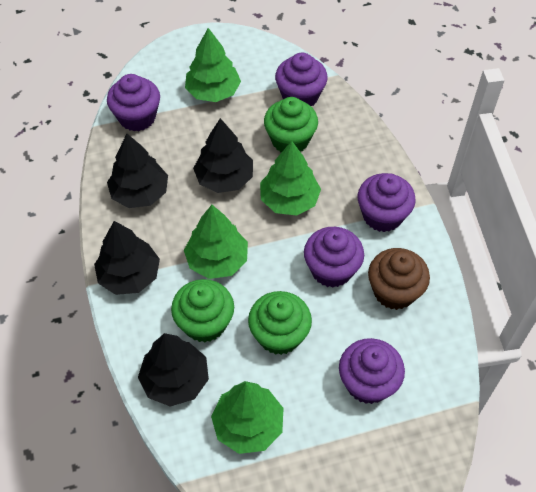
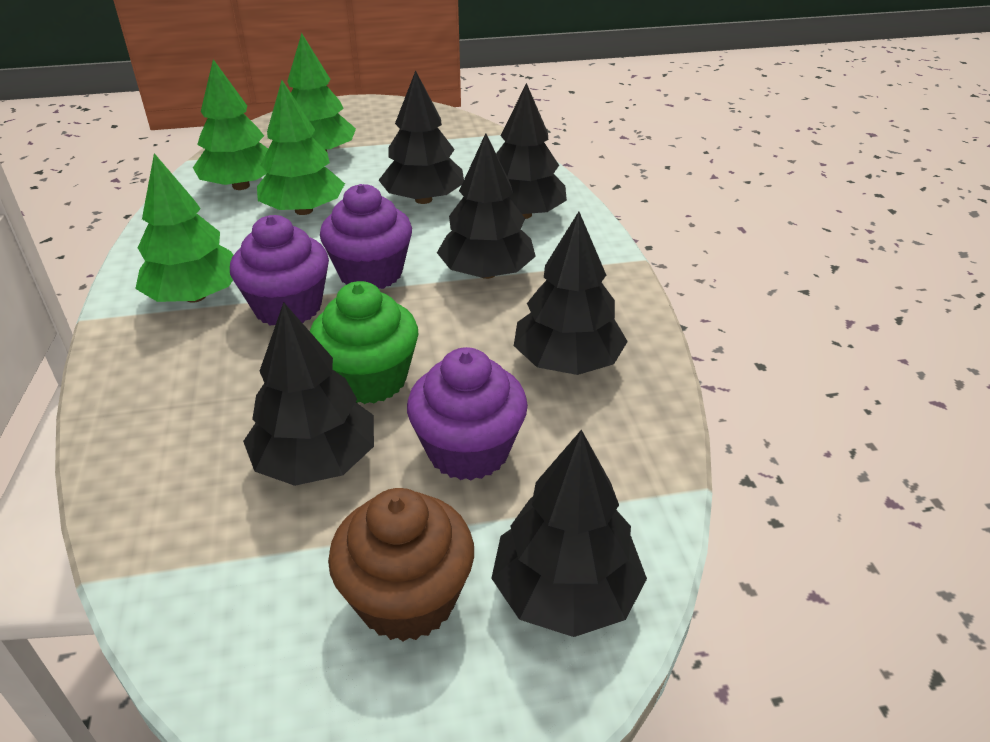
black tree: 4 -> 6
green cupcake: 3 -> 1
purple cupcake: 5 -> 3

